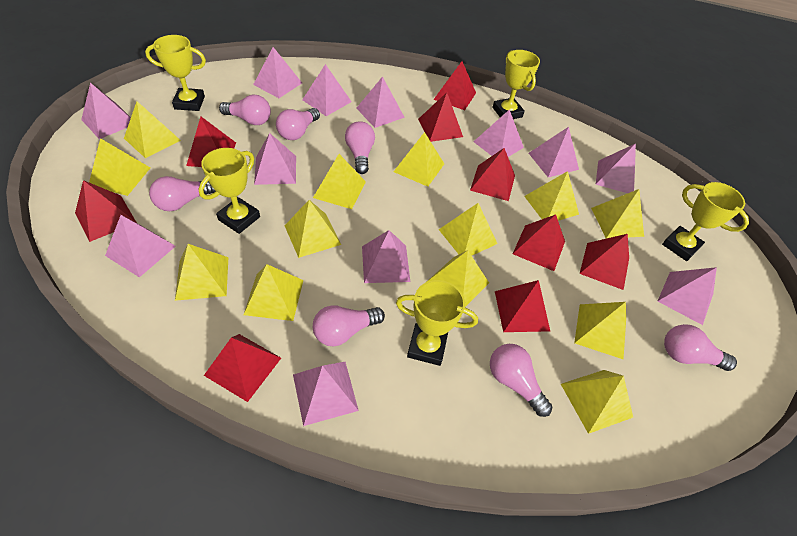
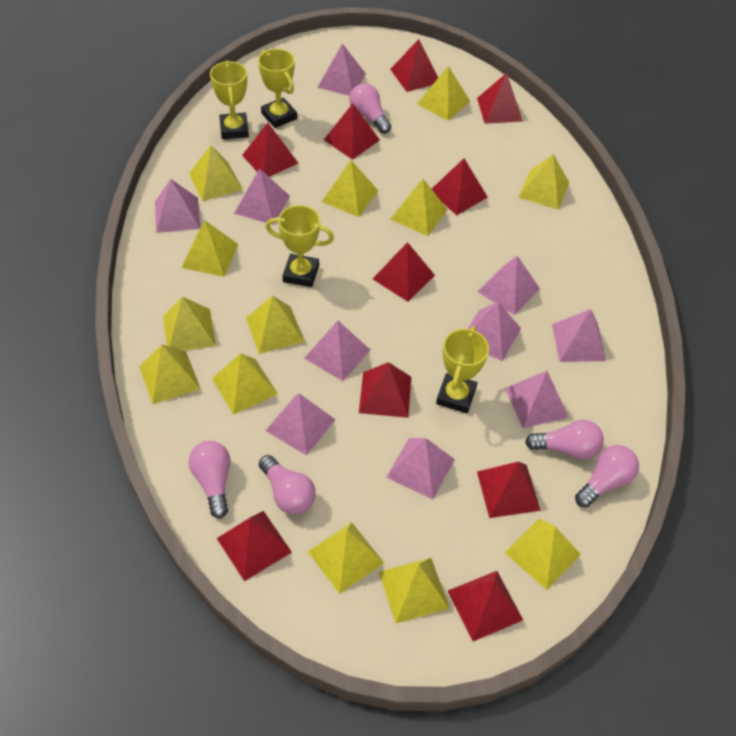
pink light bulb: 7 -> 5
pink pyramid: 12 -> 10
red pyramid: 9 -> 10
yellow trophy: 5 -> 4

